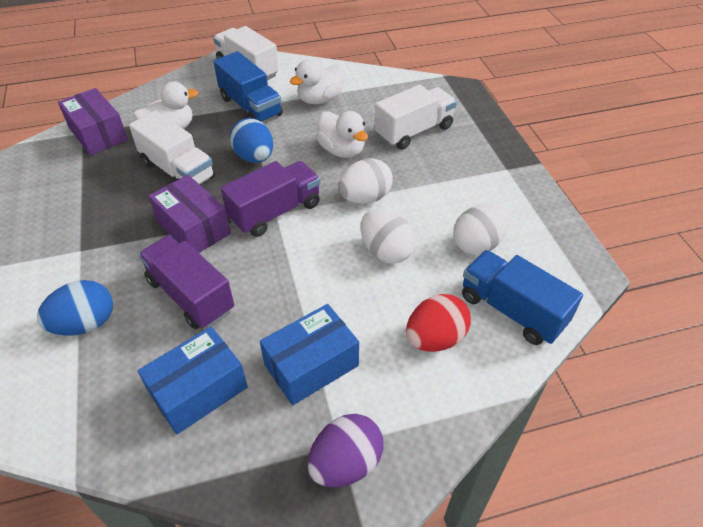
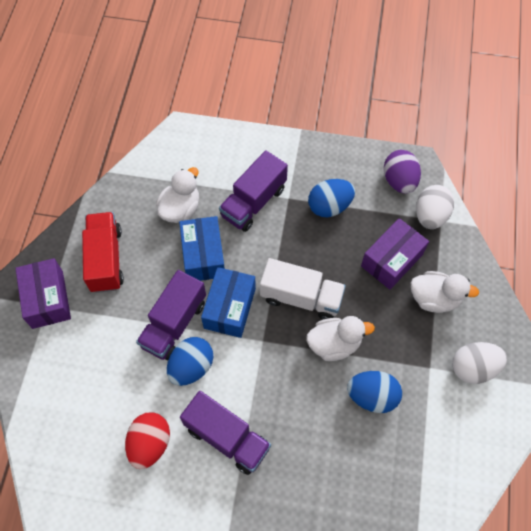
blue egg: 2 -> 3
blue truck: 2 -> 0
purple truck: 2 -> 3
red truck: 0 -> 1
white egg: 3 -> 2
white truck: 3 -> 1

